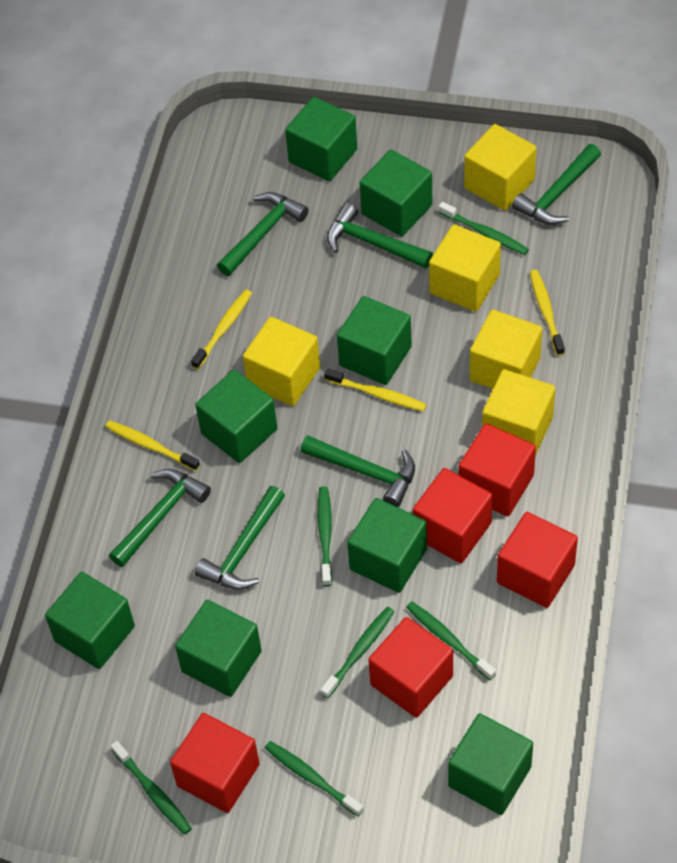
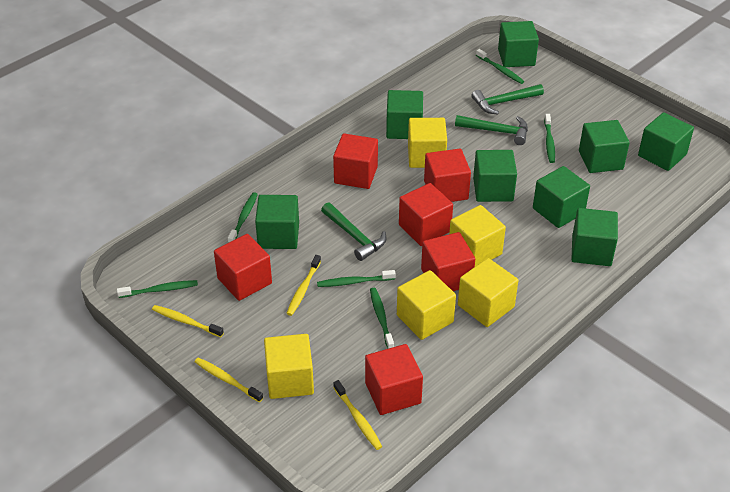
green hammer: 6 -> 3
red cube: 5 -> 6

